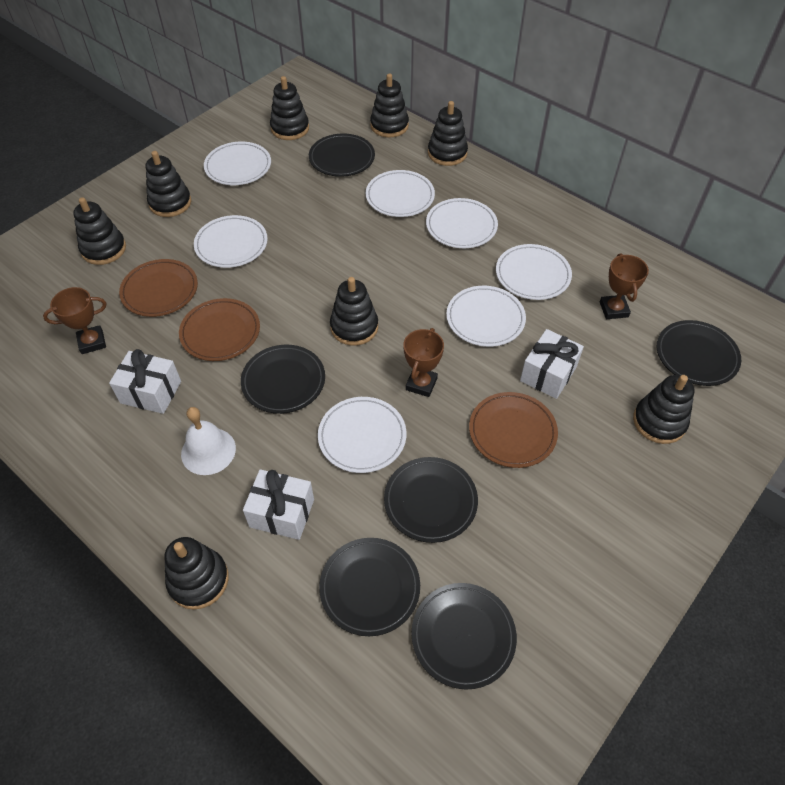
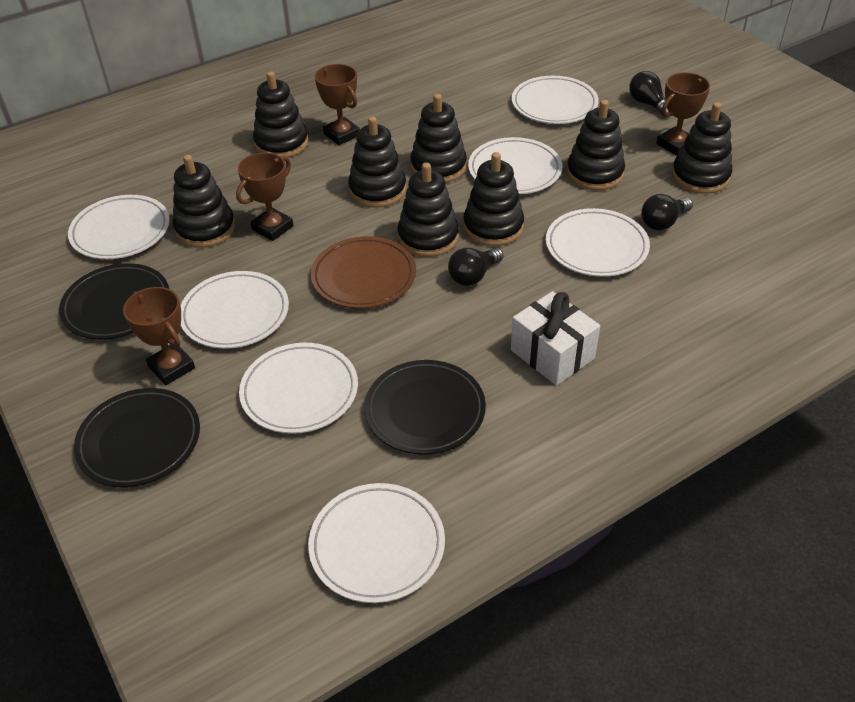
black light bulb: 0 -> 3
black plate: 6 -> 3
brown plate: 3 -> 1
brown trophy: 3 -> 4
white bell: 1 -> 0
white gift: 3 -> 1

